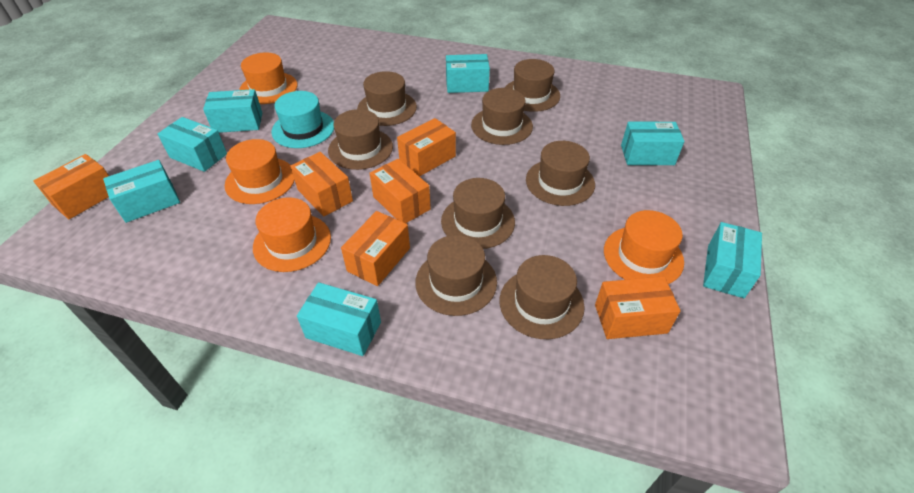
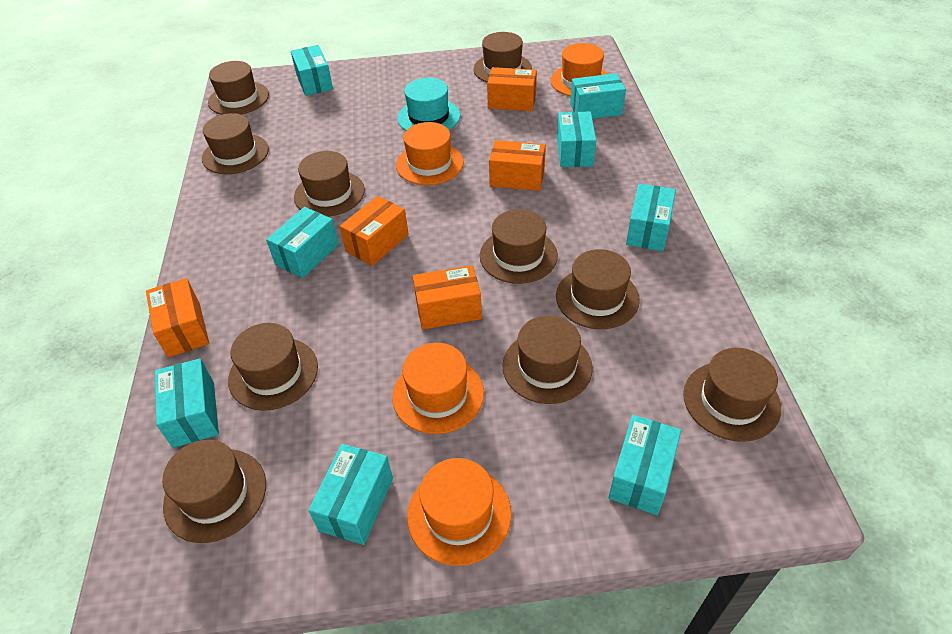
brown hat: 8 -> 10
orange box: 6 -> 5
turquoise box: 7 -> 8

